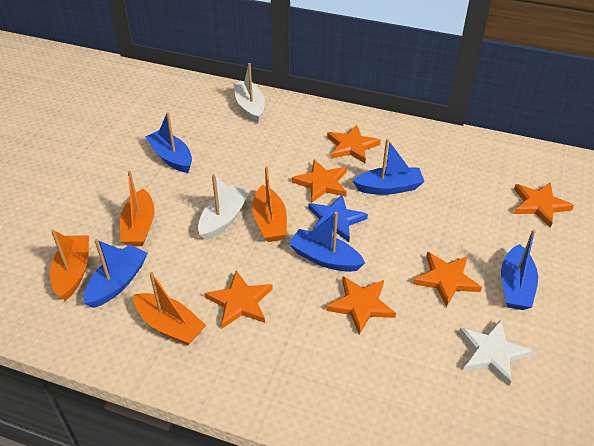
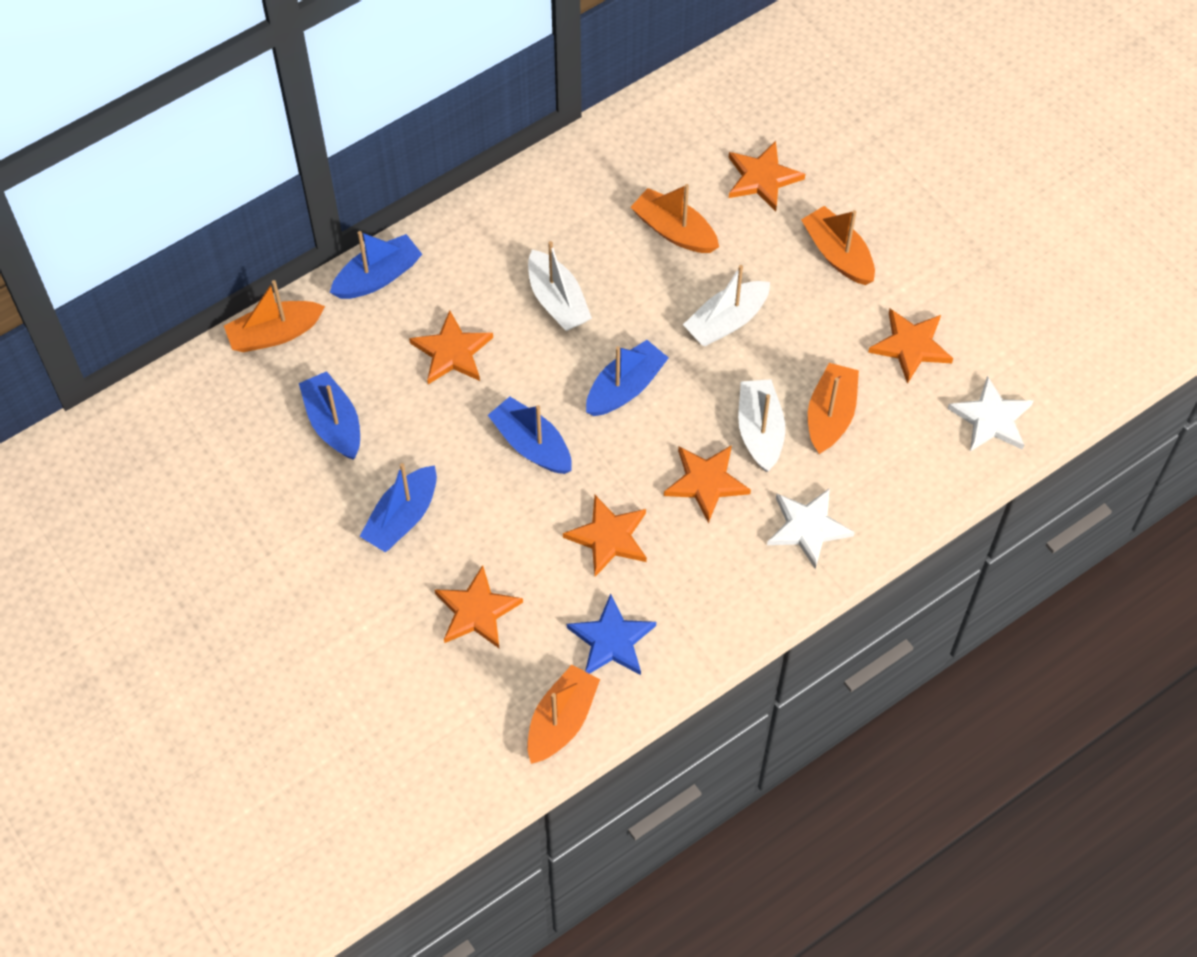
orange boat: 4 -> 5
white boat: 2 -> 3
white star: 1 -> 2

